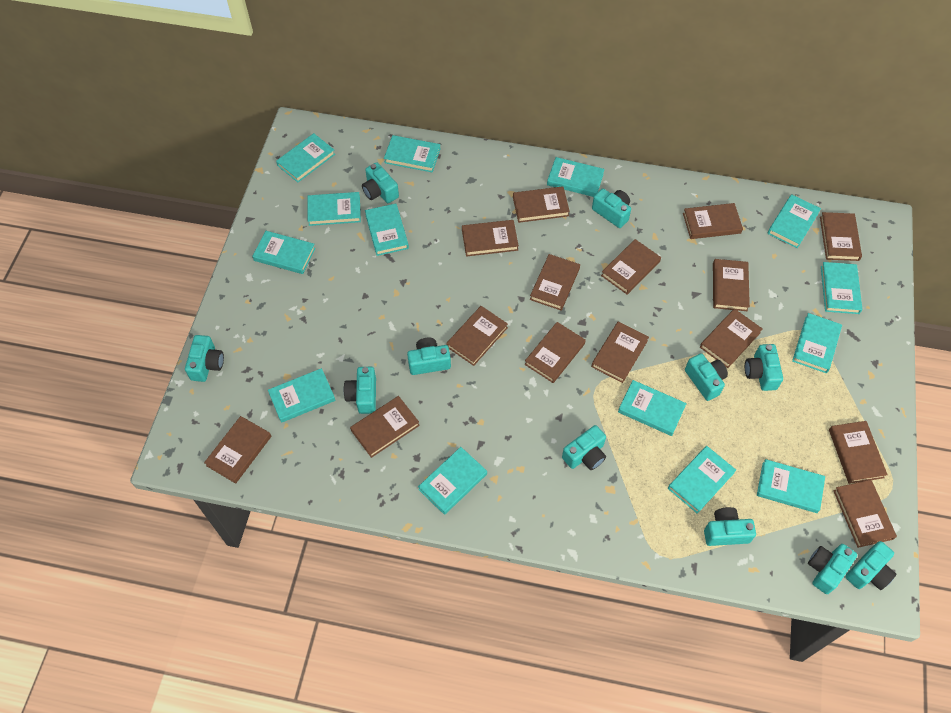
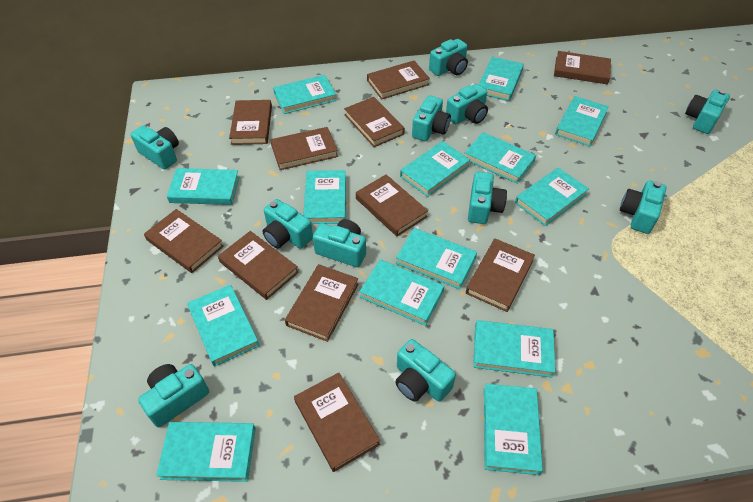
brown book: 15 -> 11

